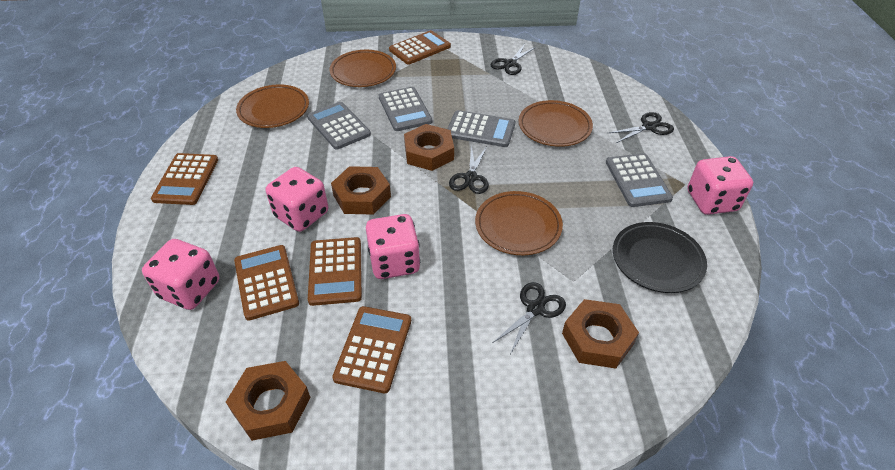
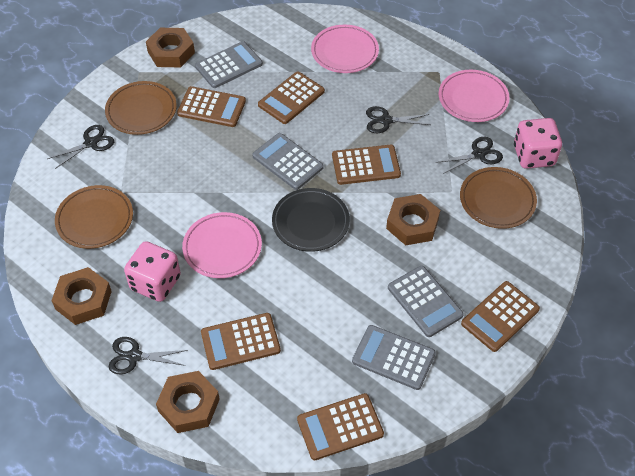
brown calculator: 5 -> 6
brown plate: 4 -> 3
pink dice: 4 -> 2
pink plate: 0 -> 3

